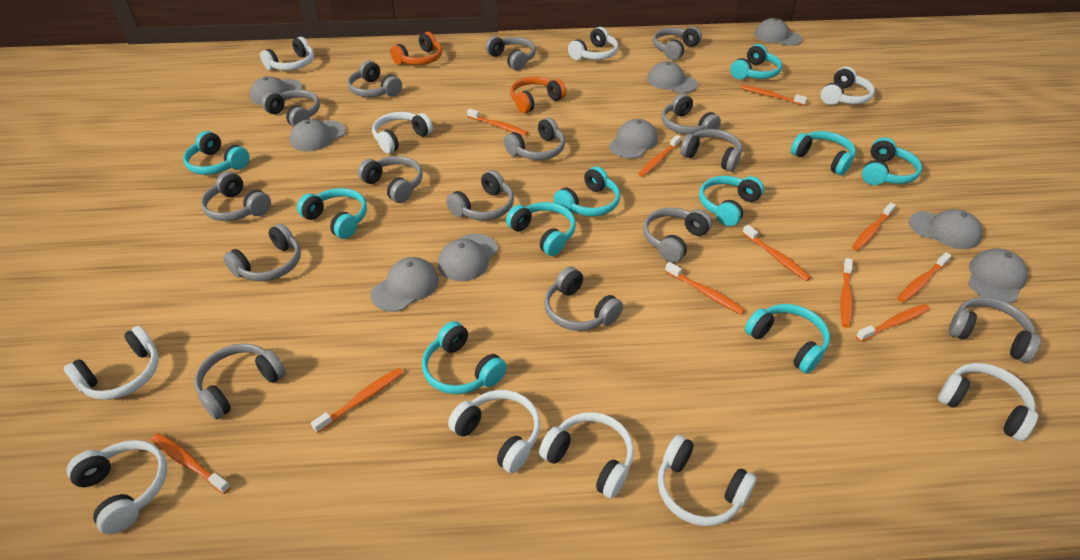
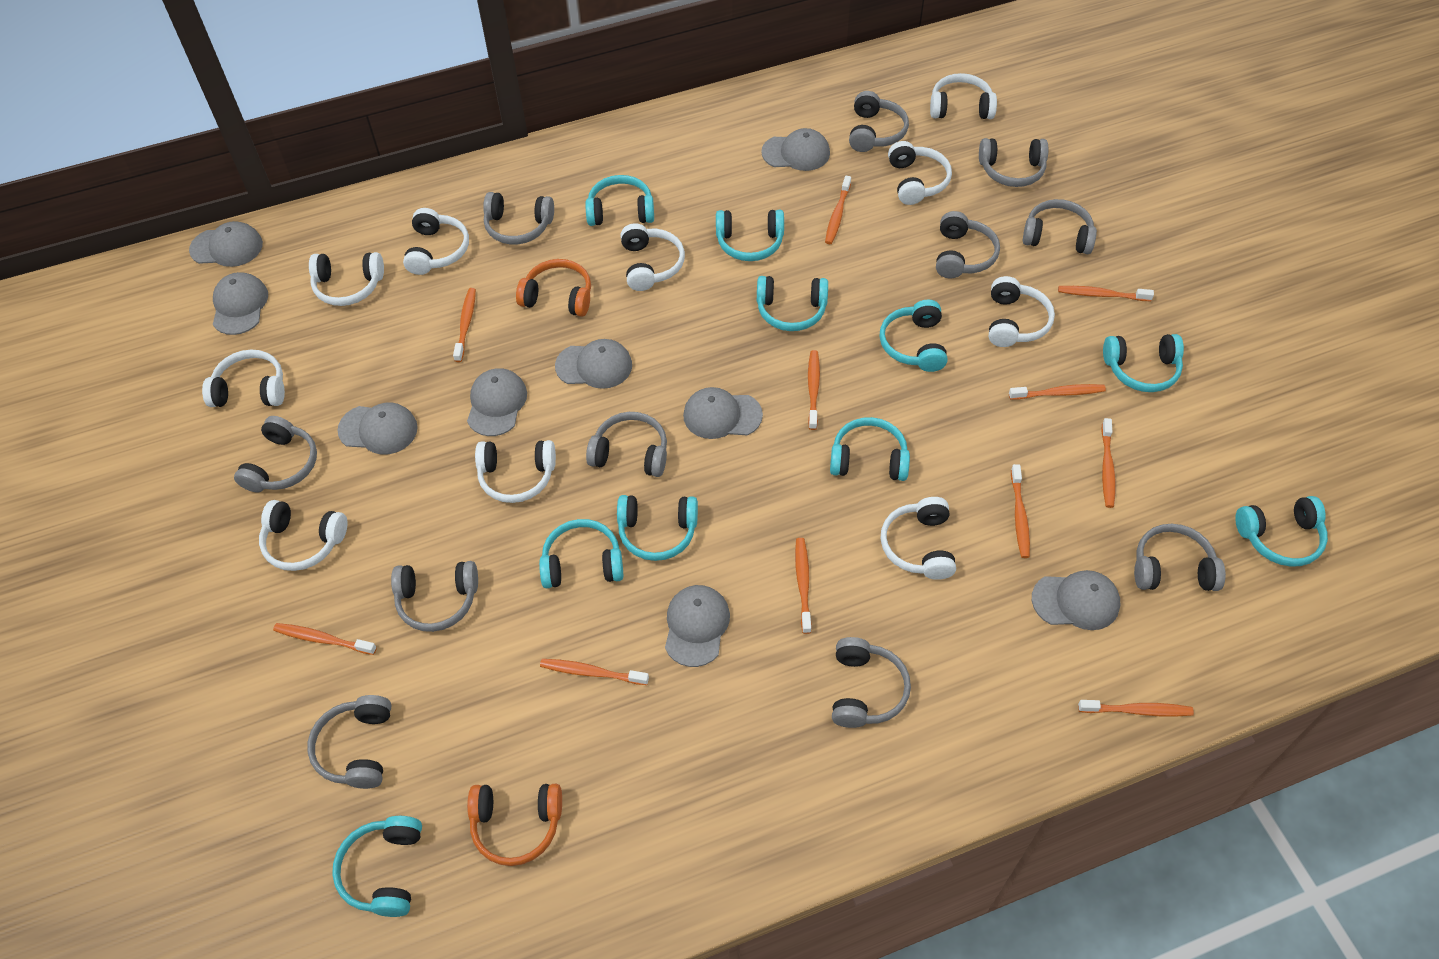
grey headphones: 15 -> 11

